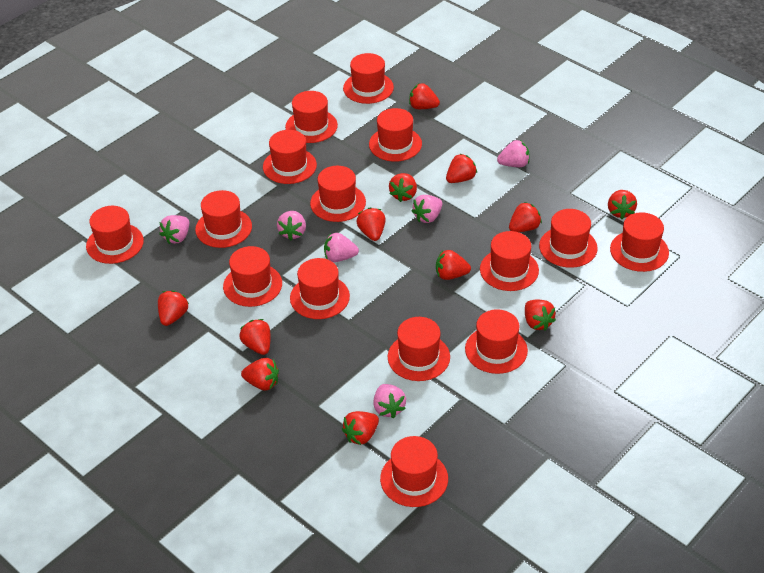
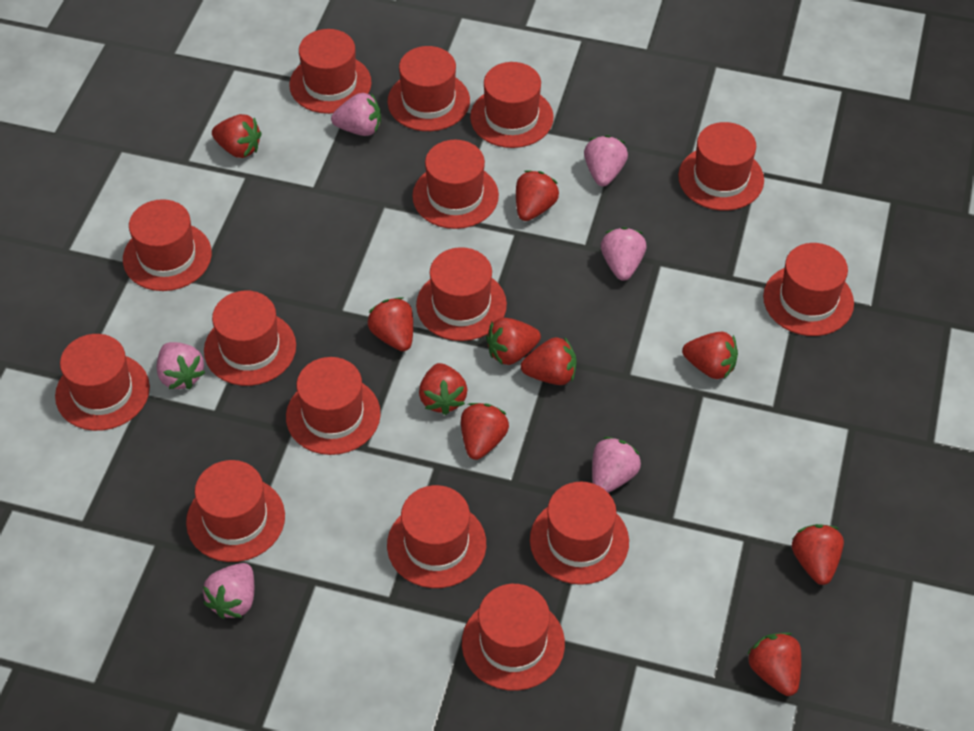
red strawberry: 12 -> 10

